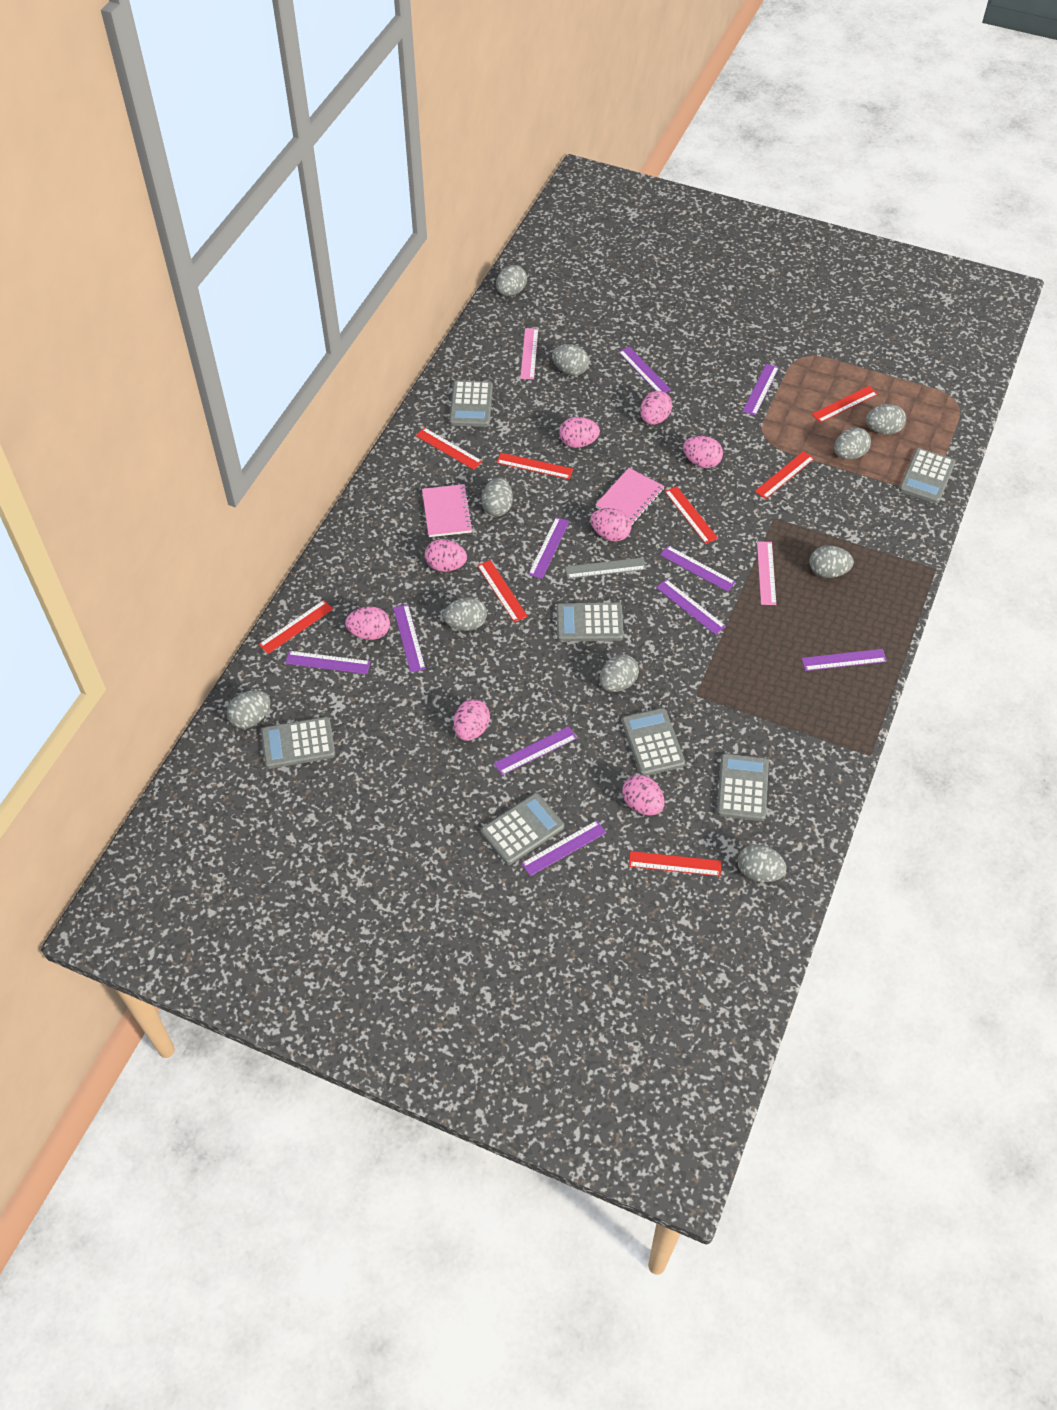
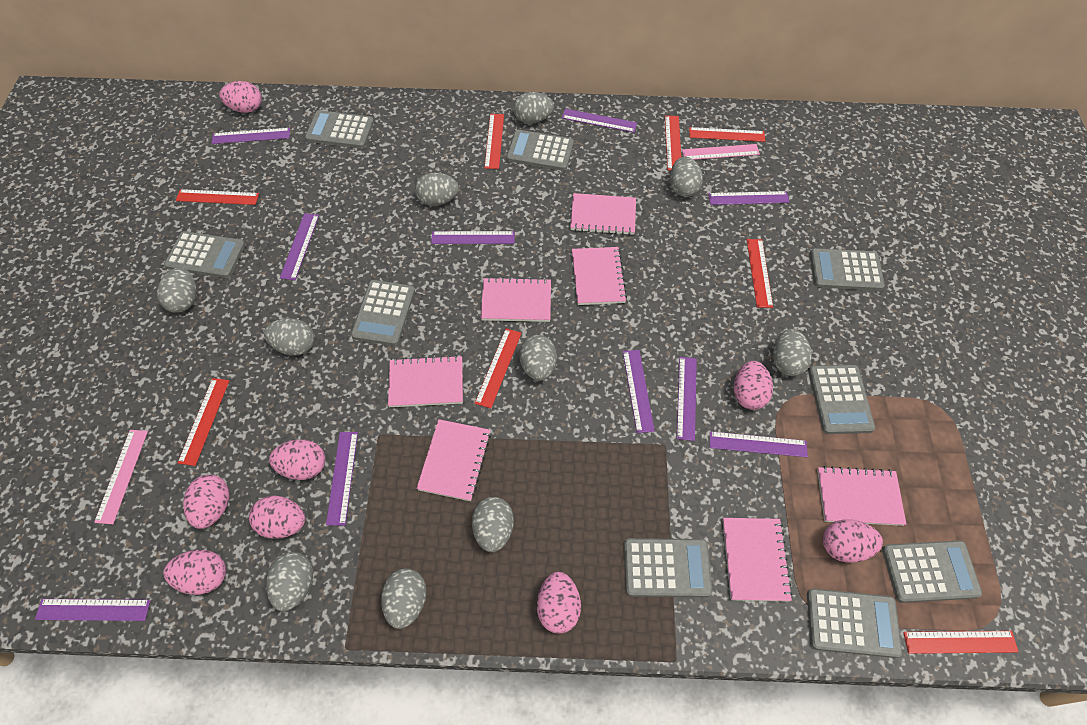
grey calculator: 7 -> 9
grey ruler: 1 -> 0
pink notebook: 2 -> 7

